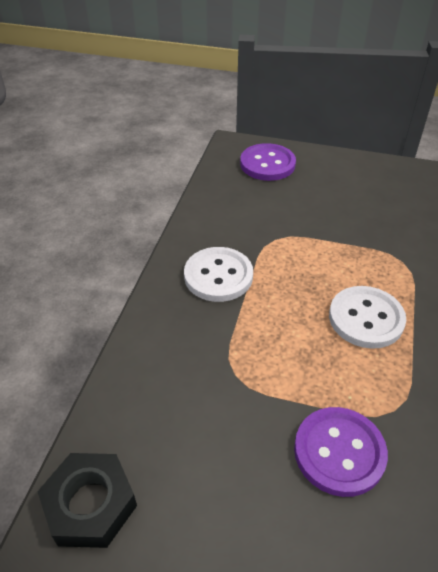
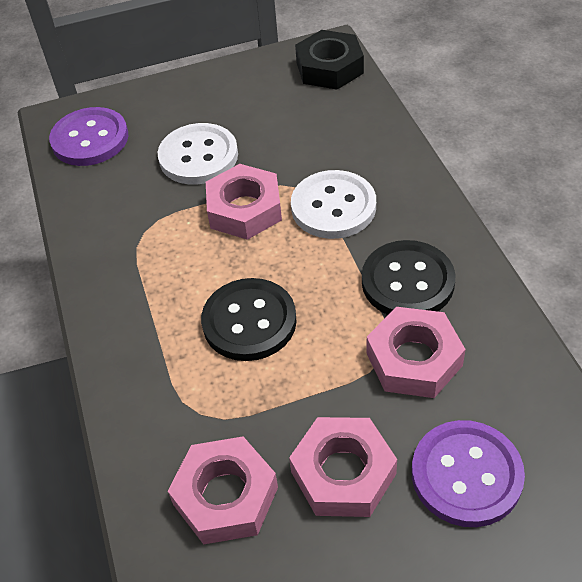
black button: 0 -> 2
pink nut: 0 -> 4

